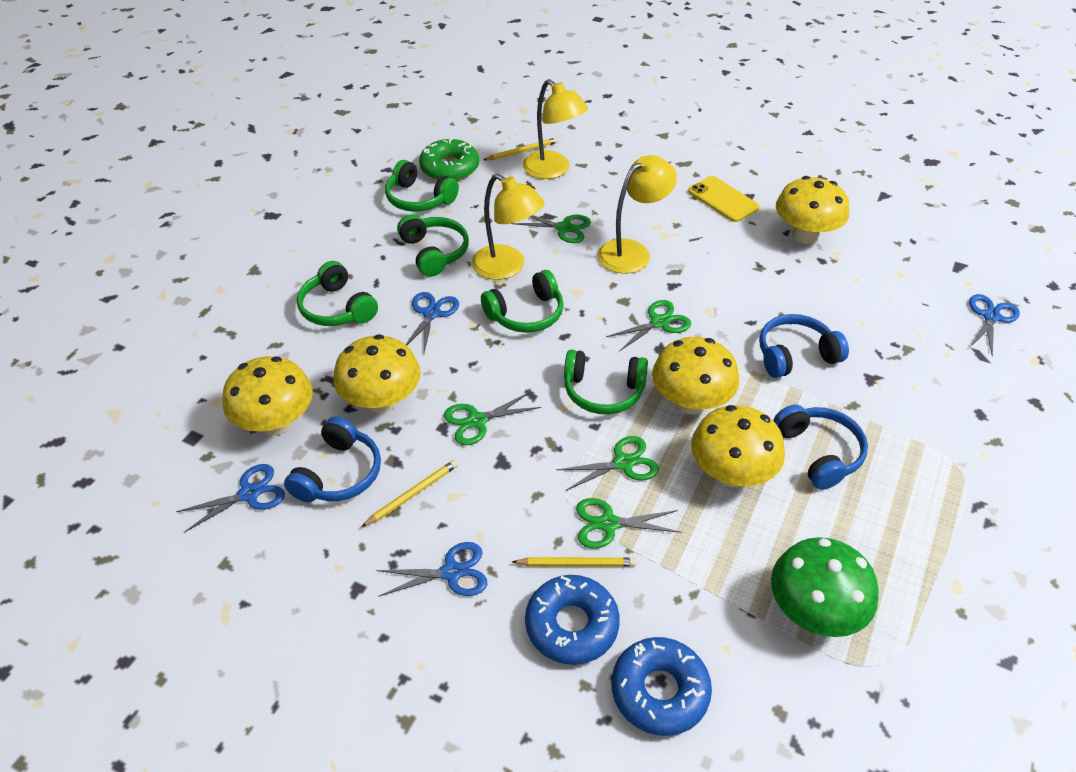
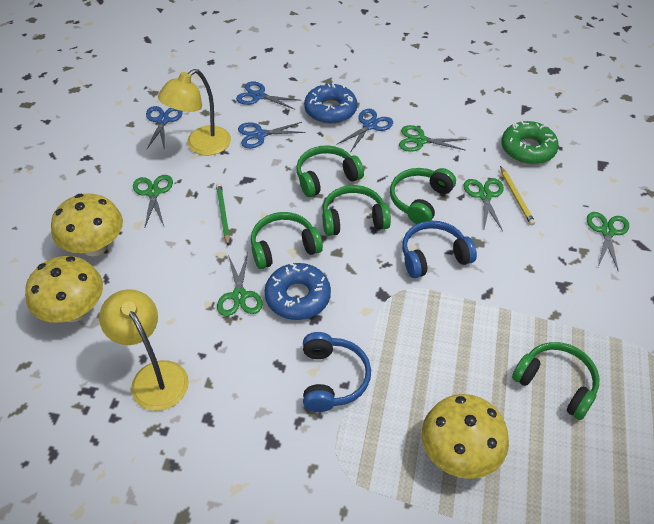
blue headphones: 3 -> 2
green mushroom: 1 -> 0
green pencil: 0 -> 1
yellow lamp: 3 -> 2
yellow mushroom: 5 -> 3
yellow pencil: 3 -> 1
yellow phone: 1 -> 0

